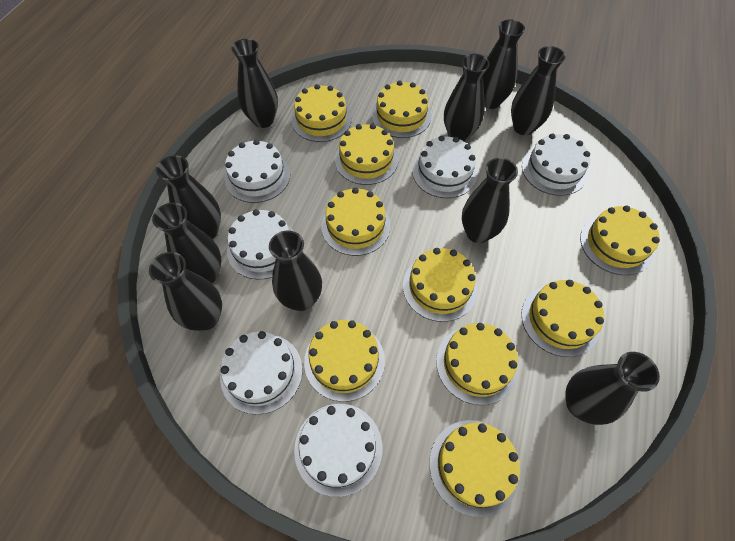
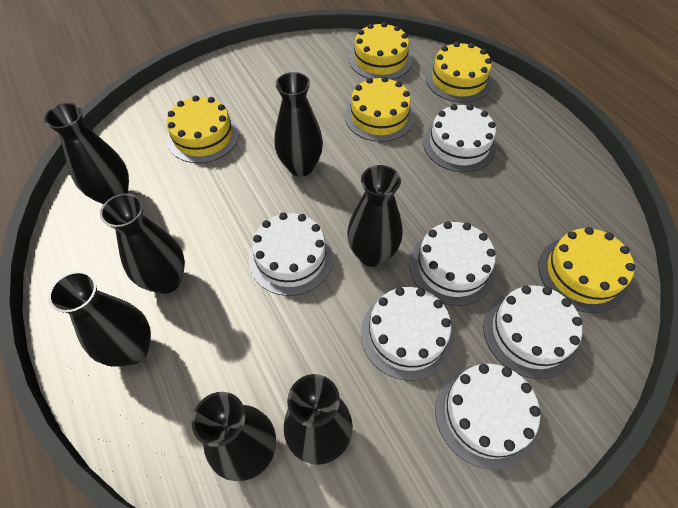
black vase: 10 -> 7
yellow cake: 10 -> 5

